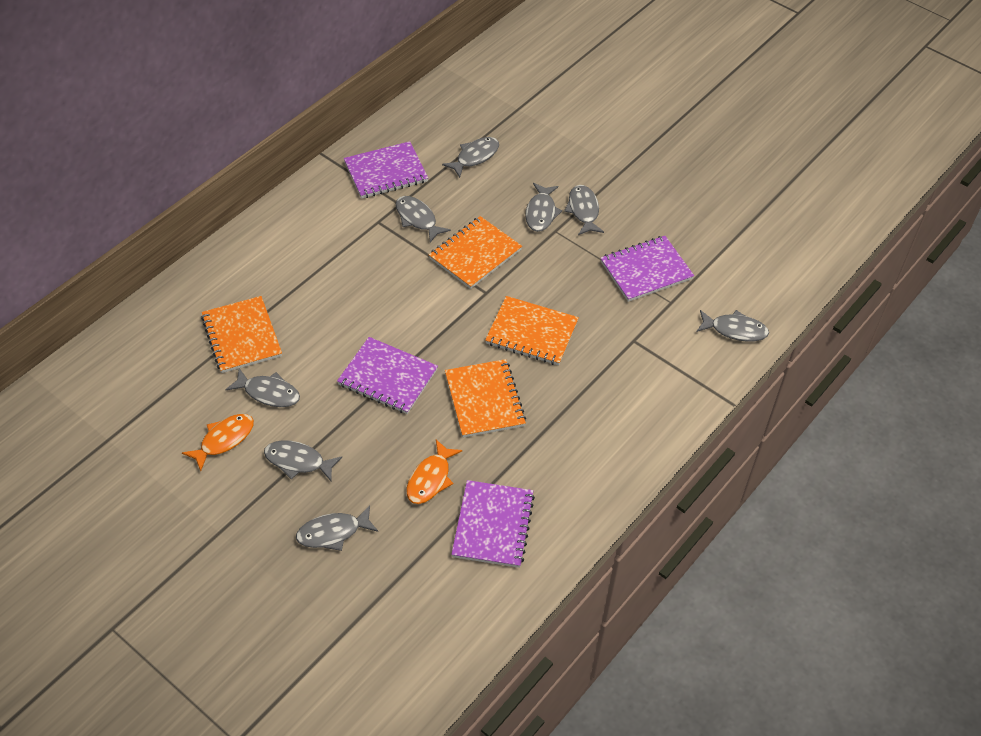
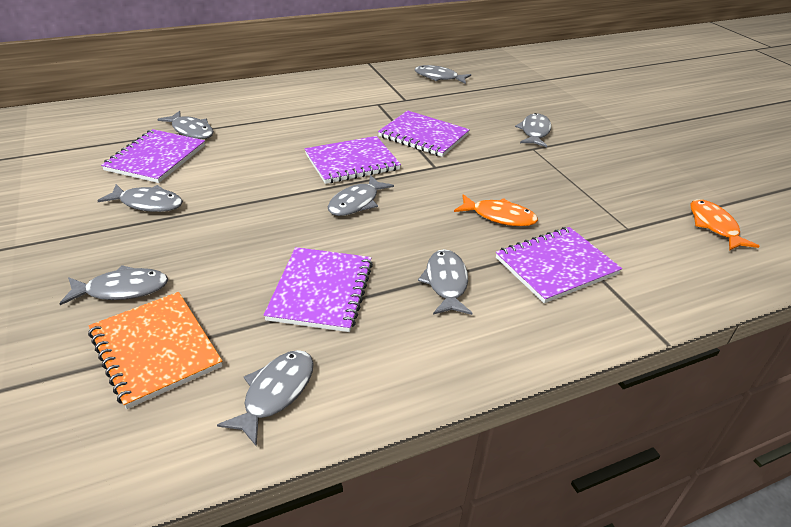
orange notebook: 4 -> 1
purple notebook: 4 -> 5

